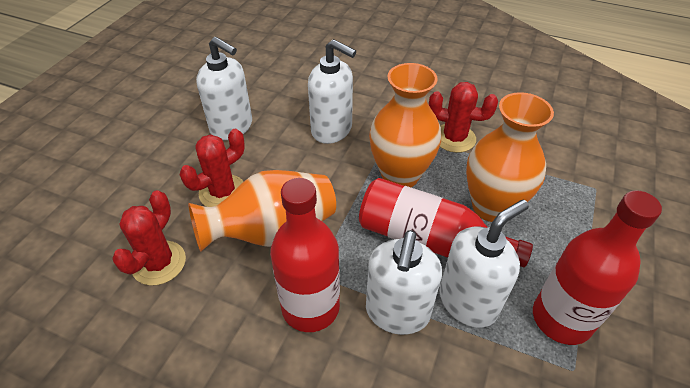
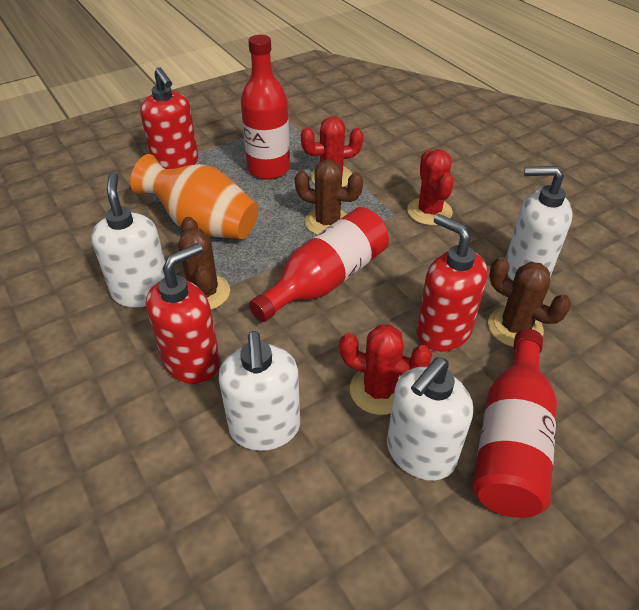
brown cactus: 0 -> 3
orange vase: 3 -> 1
red soap dispenser: 0 -> 3

